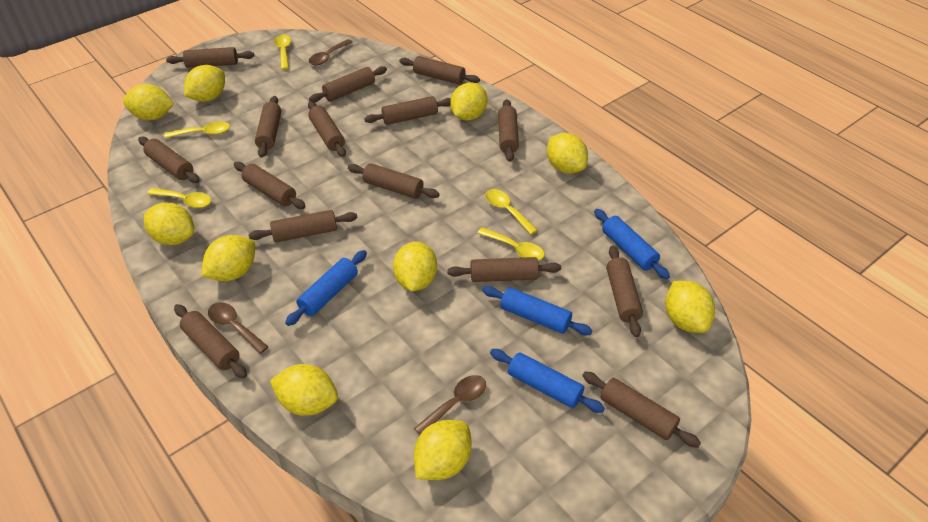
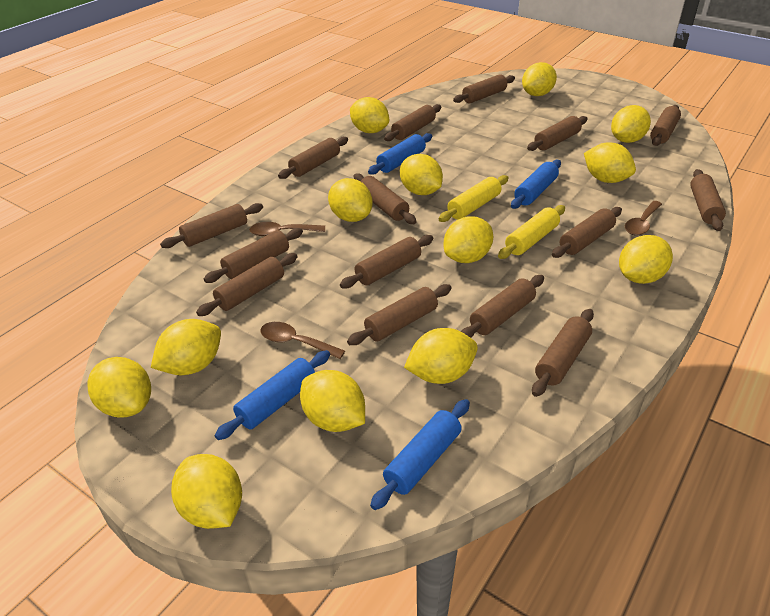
yellow lemon: 10 -> 13
yellow rolling pin: 0 -> 2
yellow spoon: 5 -> 0

